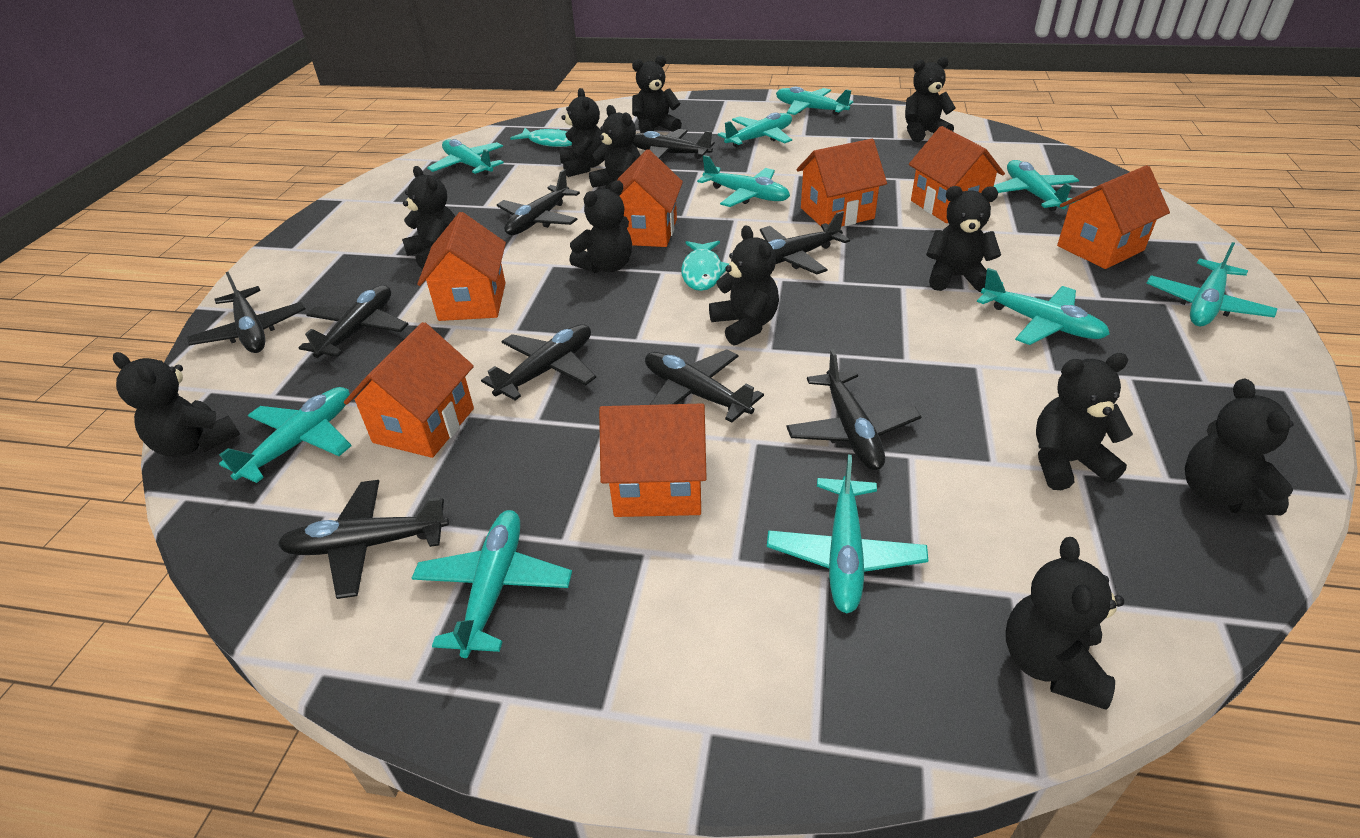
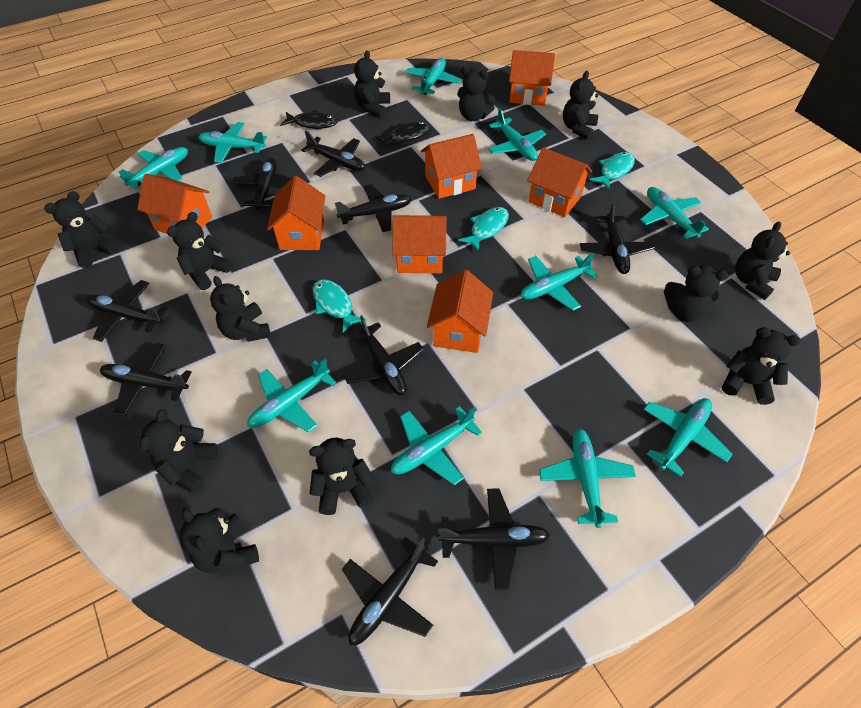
black fish: 0 -> 2
turquoise fish: 2 -> 3

